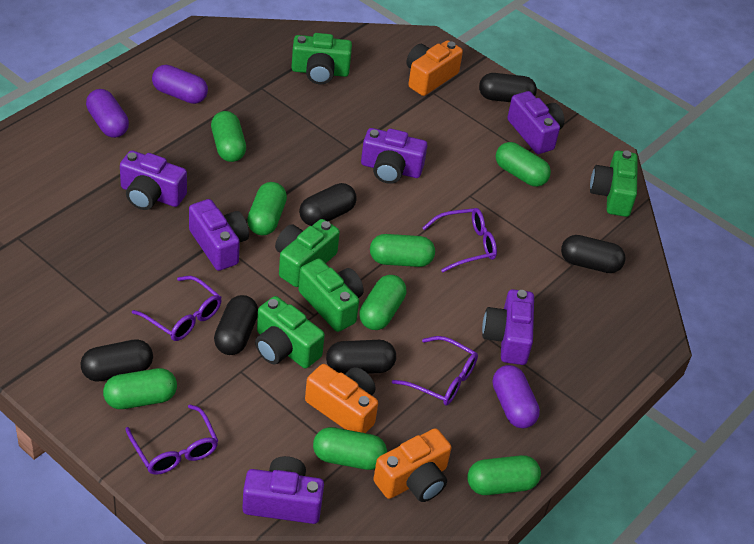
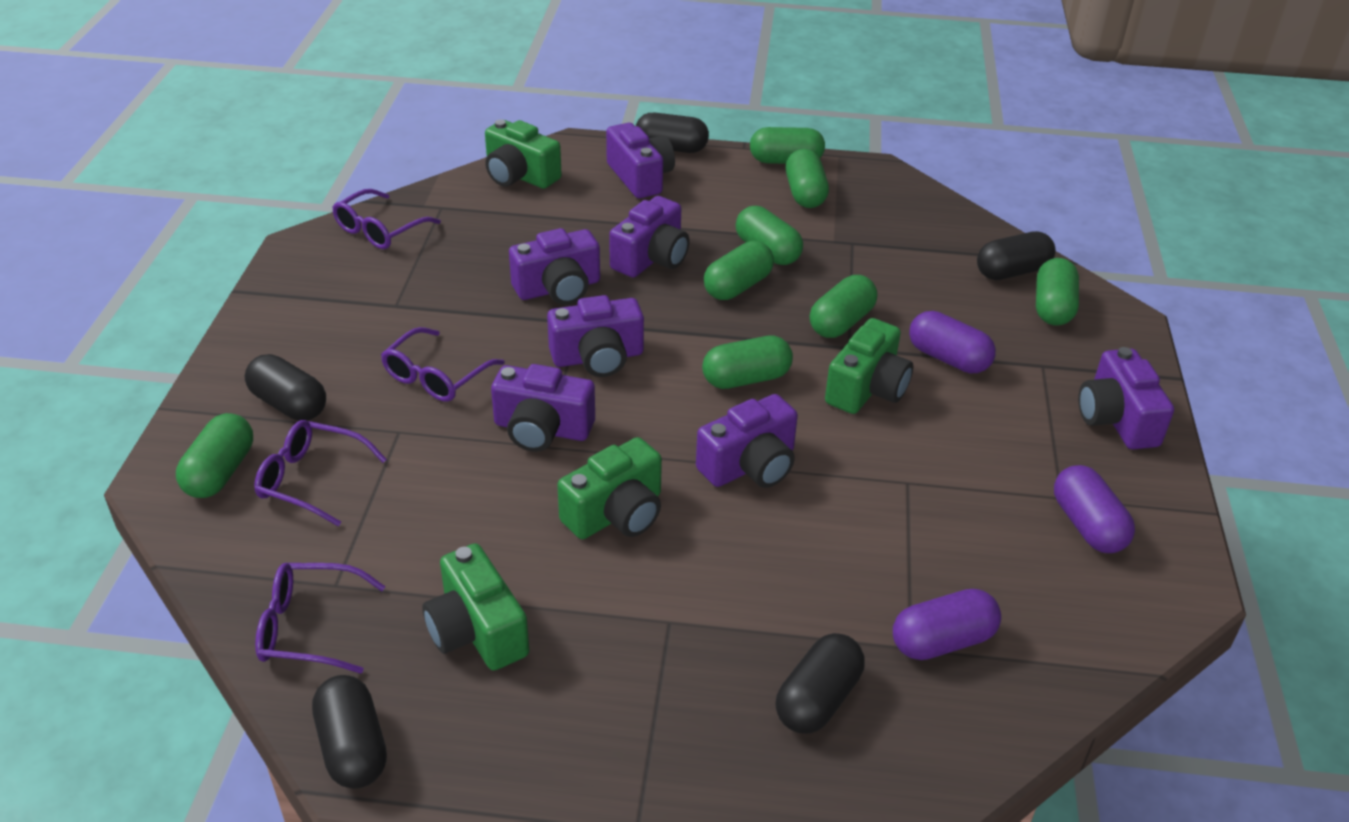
black capsule: 6 -> 5
green camera: 5 -> 4
orange camera: 3 -> 0
purple camera: 6 -> 7

